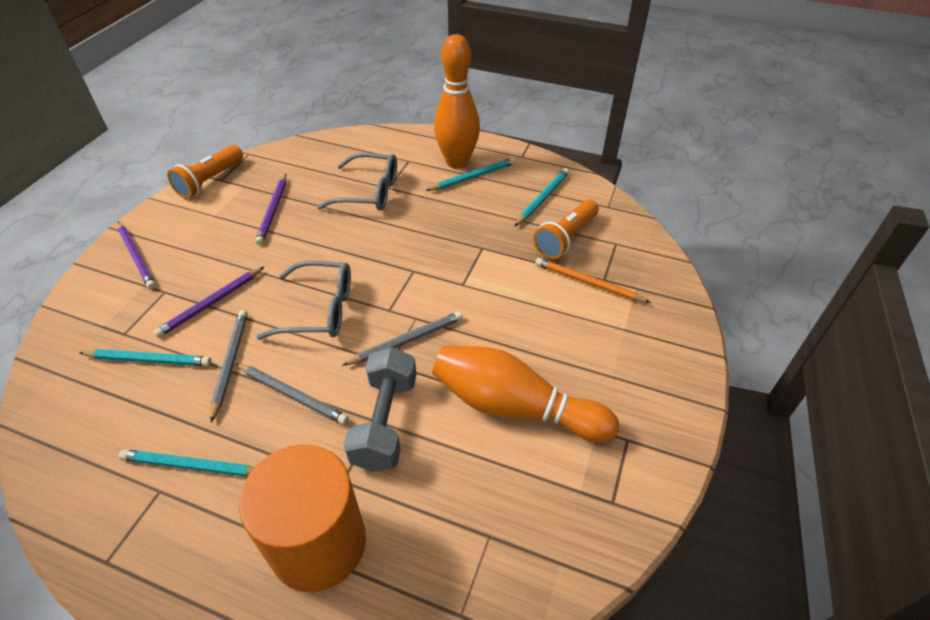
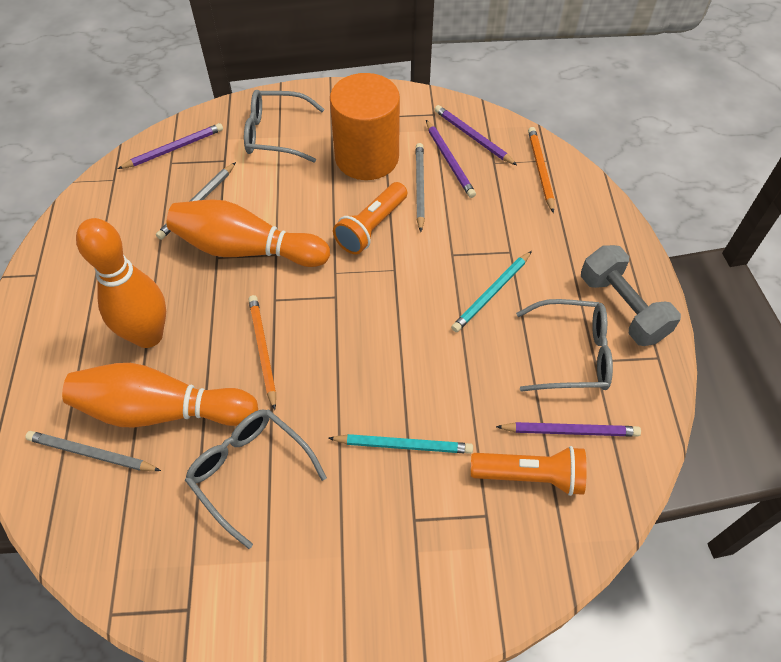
grey glasses: 2 -> 3
orange bowling pin: 2 -> 3
orange pencil: 1 -> 2
purple pencil: 3 -> 4
turquoise pencil: 4 -> 2

